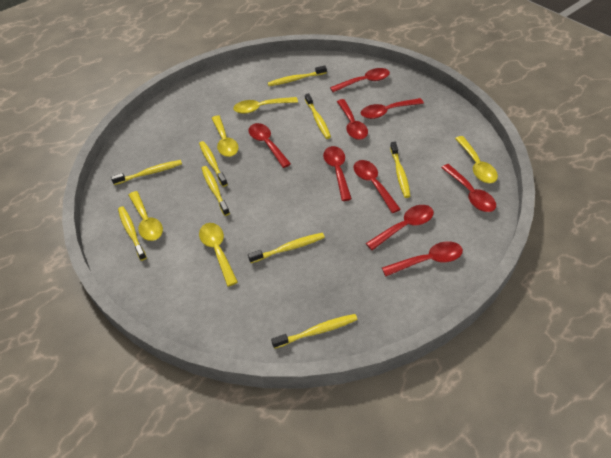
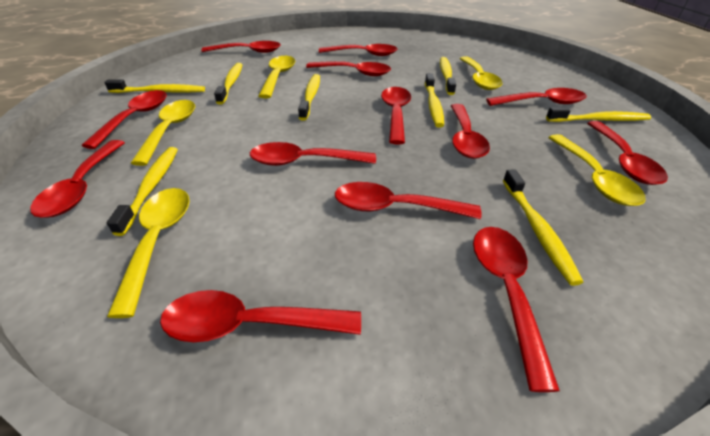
red spoon: 9 -> 13
yellow toothbrush: 9 -> 8

